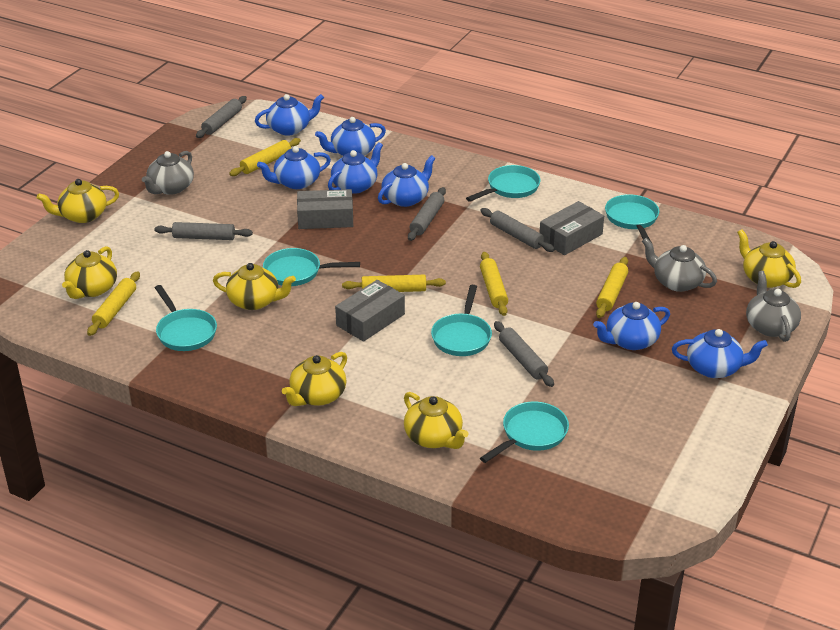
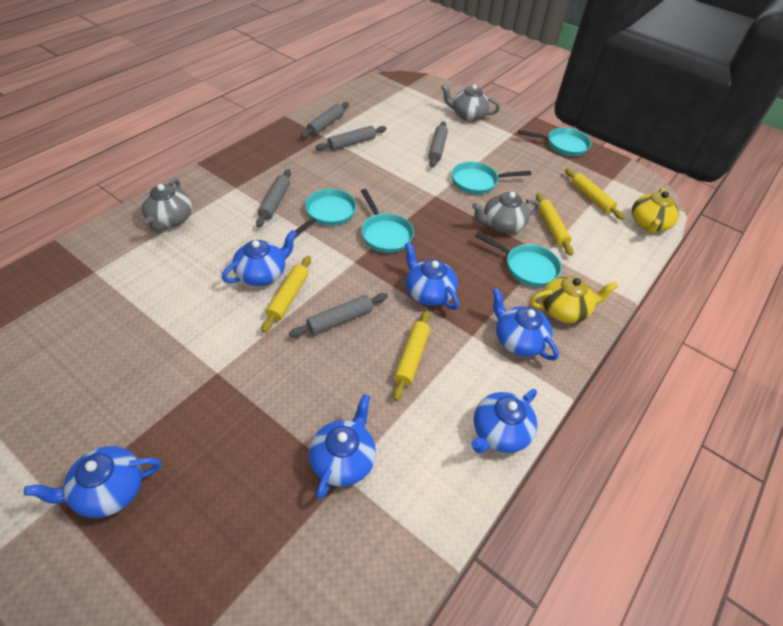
blue teapot: 7 -> 6
grey box: 3 -> 0
turquoise pan: 6 -> 5
yellow rolling pin: 5 -> 4
yellow teapot: 6 -> 2

